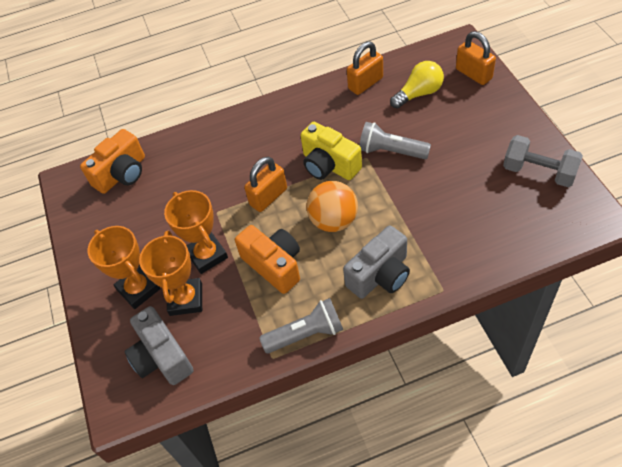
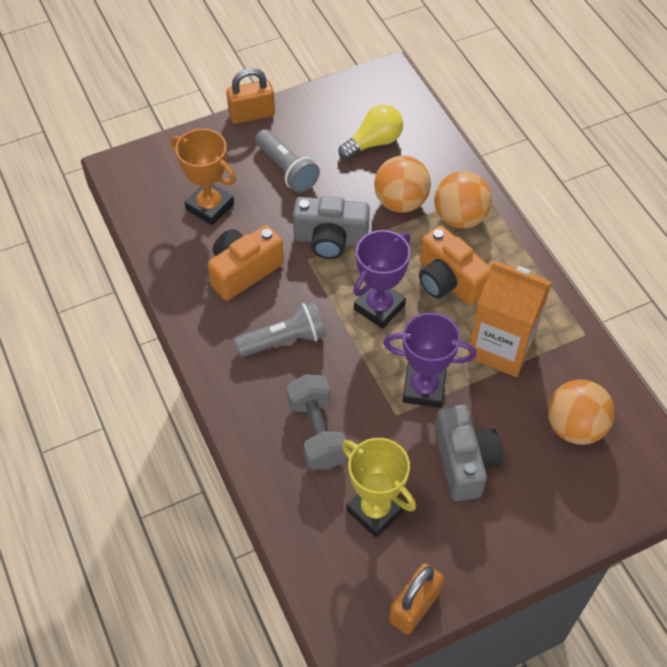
orange ball: 1 -> 3
orange carton: 0 -> 1
orange padlock: 3 -> 2
orange trophy: 3 -> 1
purple trophy: 0 -> 2
yellow camera: 1 -> 0
yellow trophy: 0 -> 1

